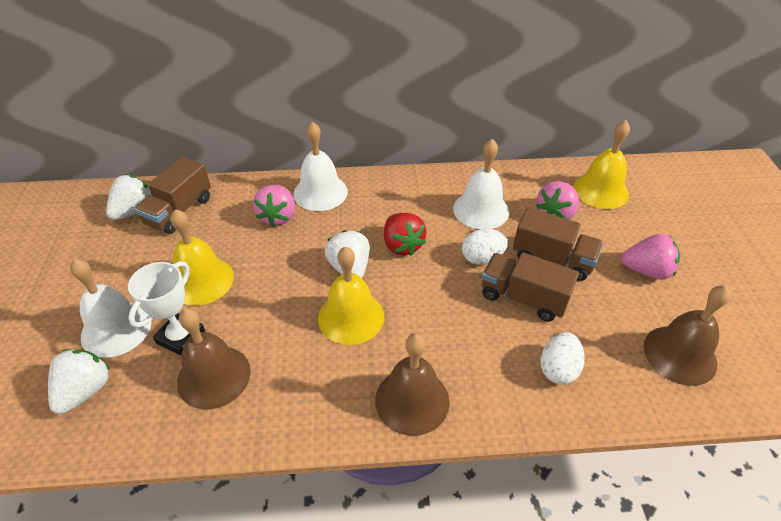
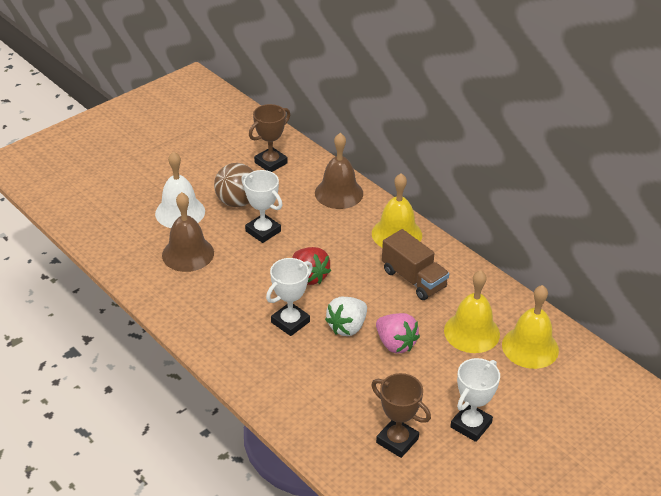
brown ball: 0 -> 1
brown bell: 3 -> 2
brown trophy: 0 -> 2
brown truck: 3 -> 1
pink strawberry: 3 -> 1
white bell: 3 -> 1
white egg: 2 -> 0
white strawberry: 3 -> 1
white trophy: 1 -> 3

